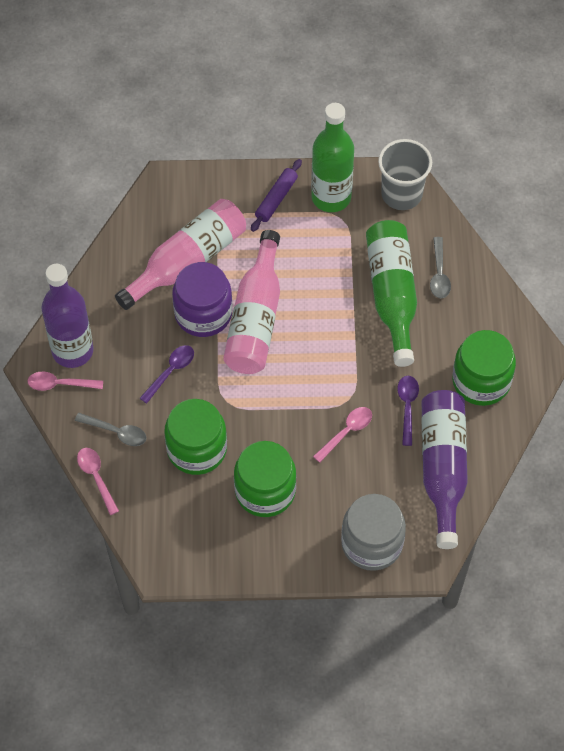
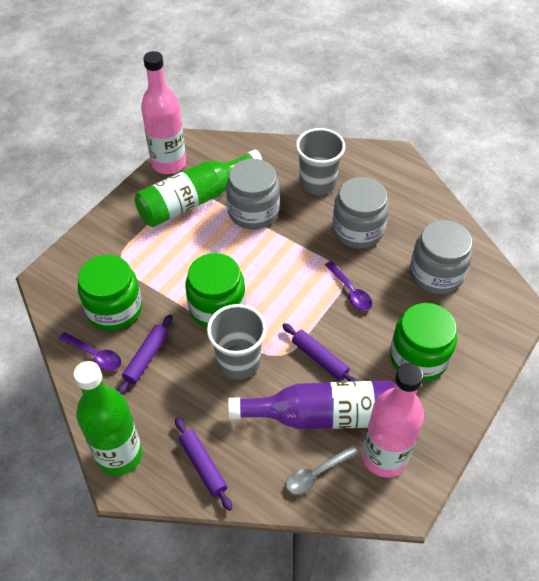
grey cup: 1 -> 2
grey jar: 1 -> 3
grey spoon: 2 -> 1
pink spoon: 3 -> 0
purple bottle: 2 -> 1
purple jar: 1 -> 0
purple rolling pin: 1 -> 3

